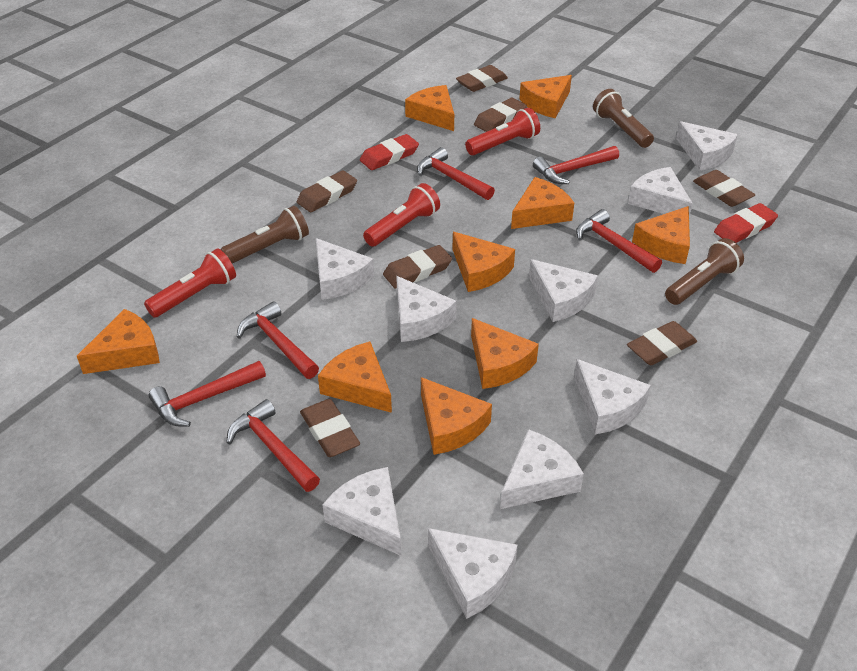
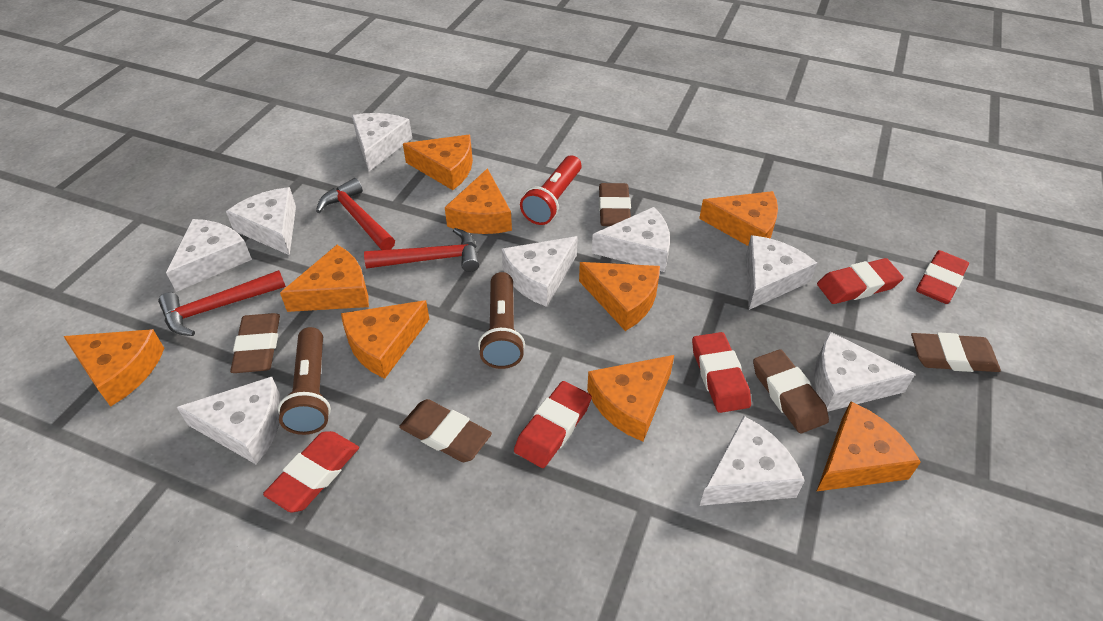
brown eraser: 7 -> 5
brown flashlight: 3 -> 2
red eraser: 2 -> 5
red flashlight: 3 -> 1
red hammer: 6 -> 3

